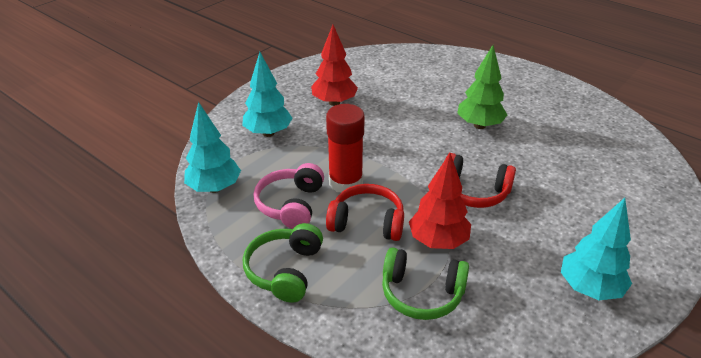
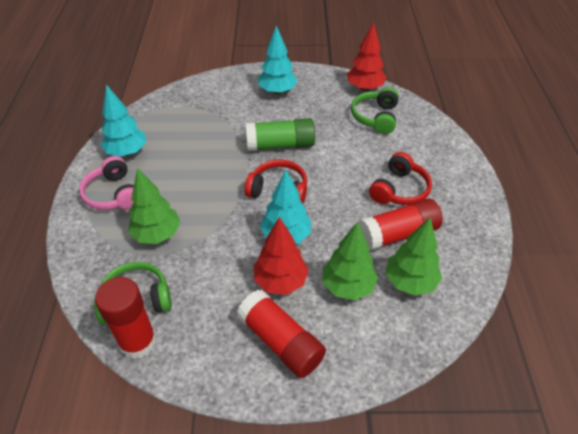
green glue stick: 0 -> 1
green tree: 1 -> 3
red glue stick: 1 -> 3

